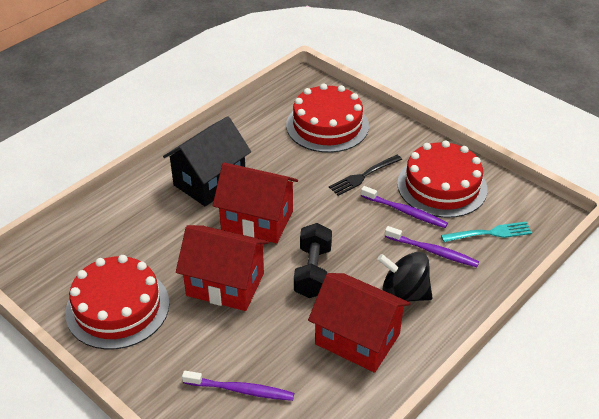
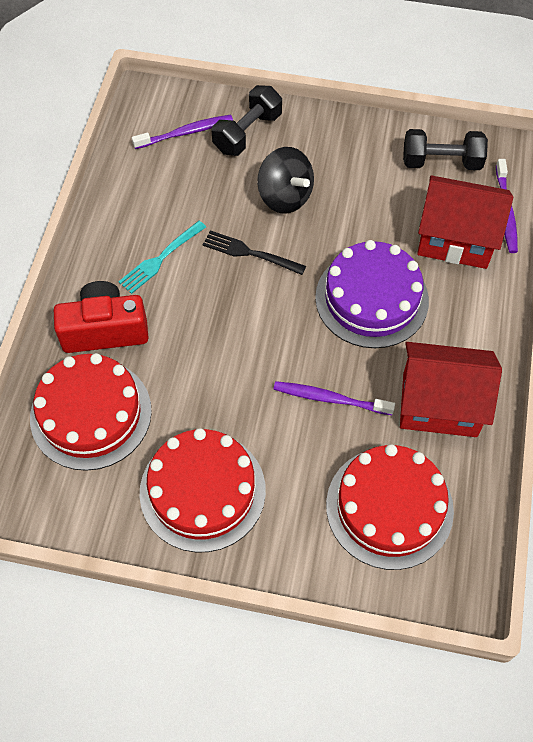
black dumbbell: 1 -> 2
black house: 1 -> 0
purple cake: 0 -> 1
red camera: 0 -> 1
red house: 3 -> 2

